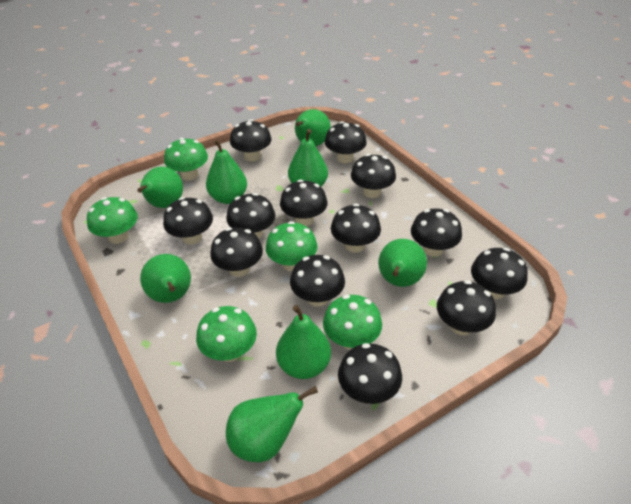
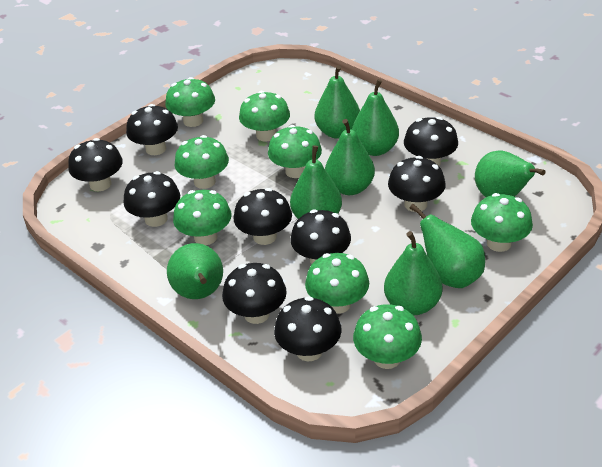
black mushroom: 13 -> 9
green mushroom: 5 -> 8

